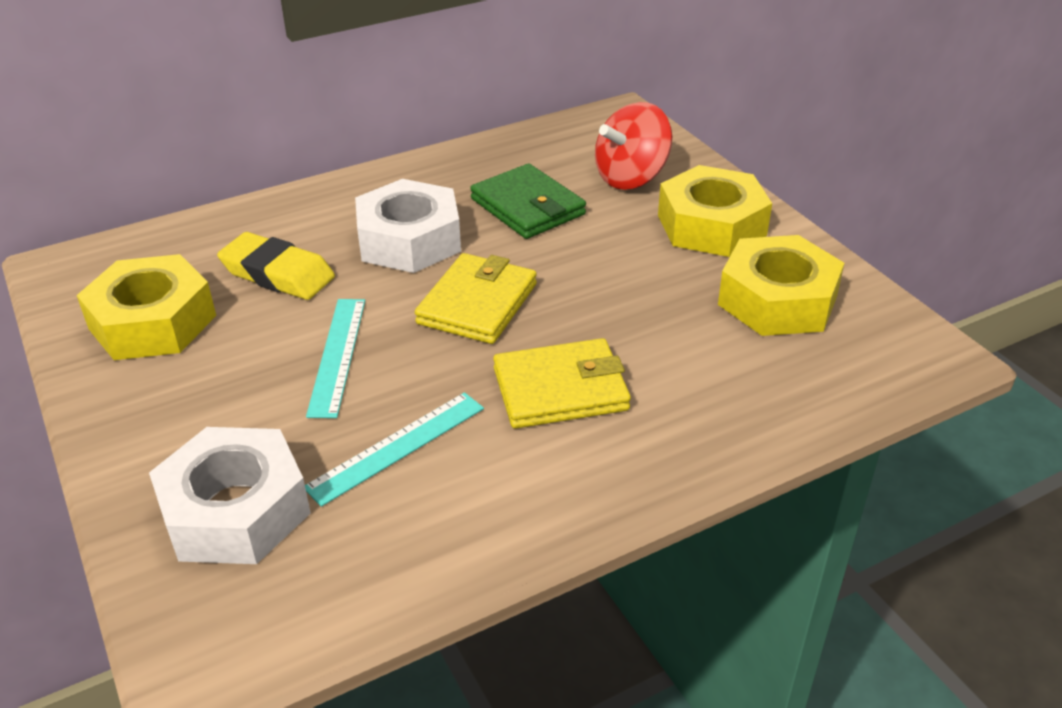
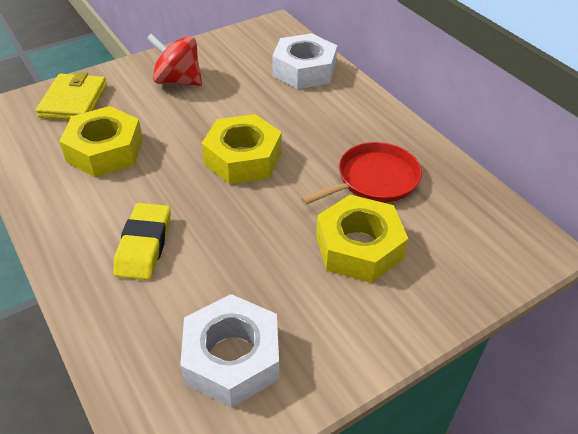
green wallet: 1 -> 0
red pan: 0 -> 1
turquoise ruler: 2 -> 0
yellow wallet: 2 -> 1

